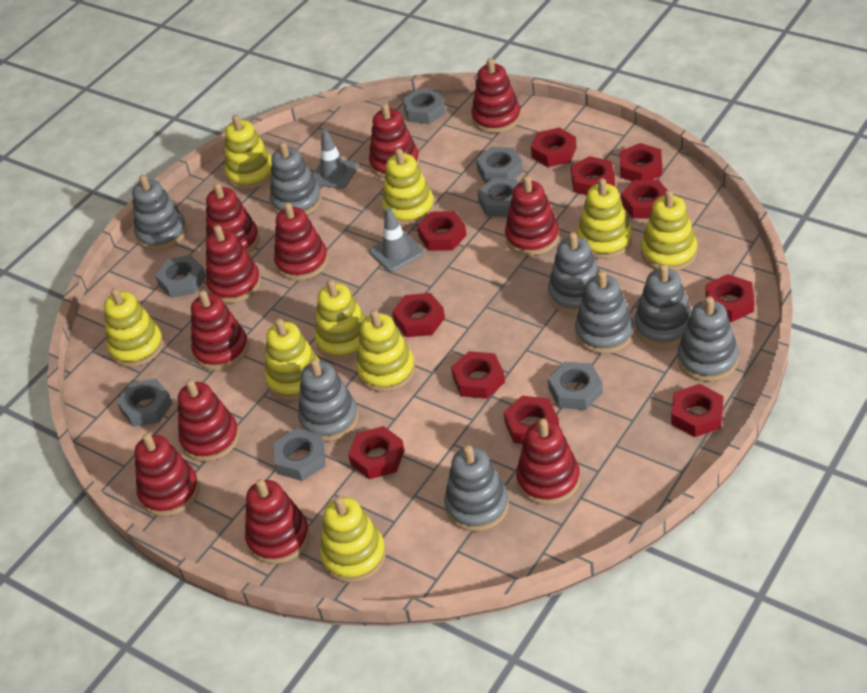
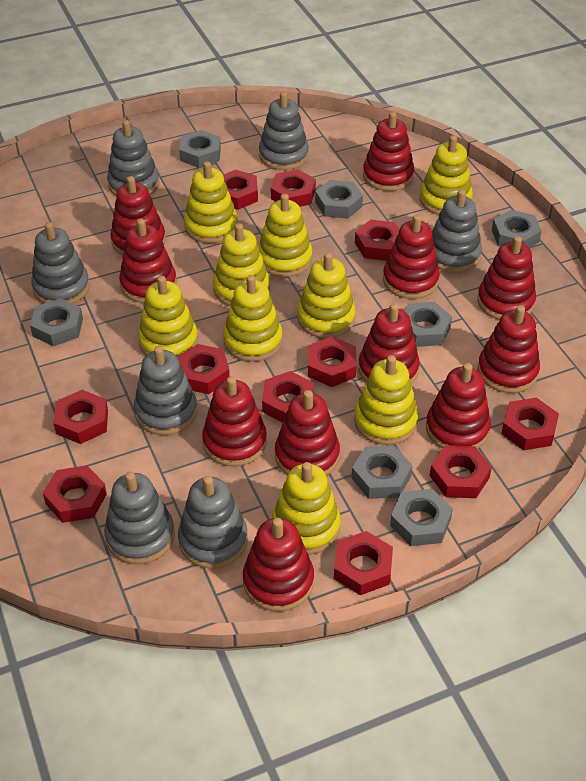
grey stacking toy: 8 -> 7
grey traffic cone: 2 -> 0

